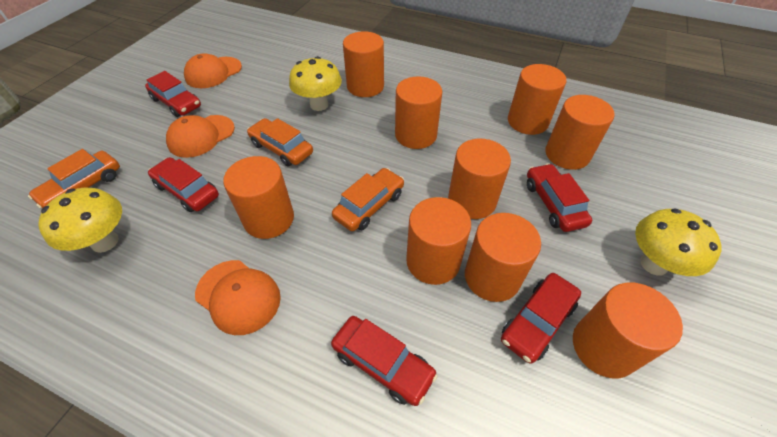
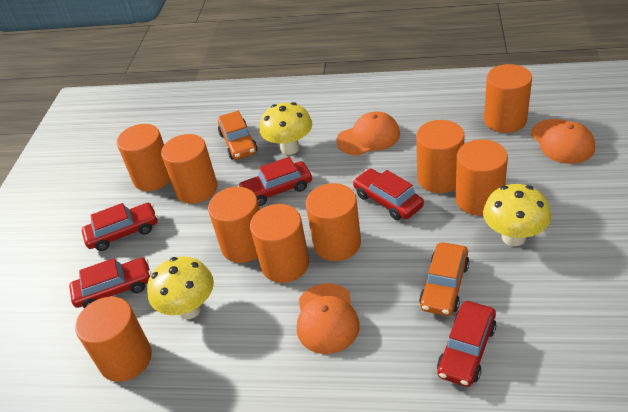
orange car: 3 -> 2

